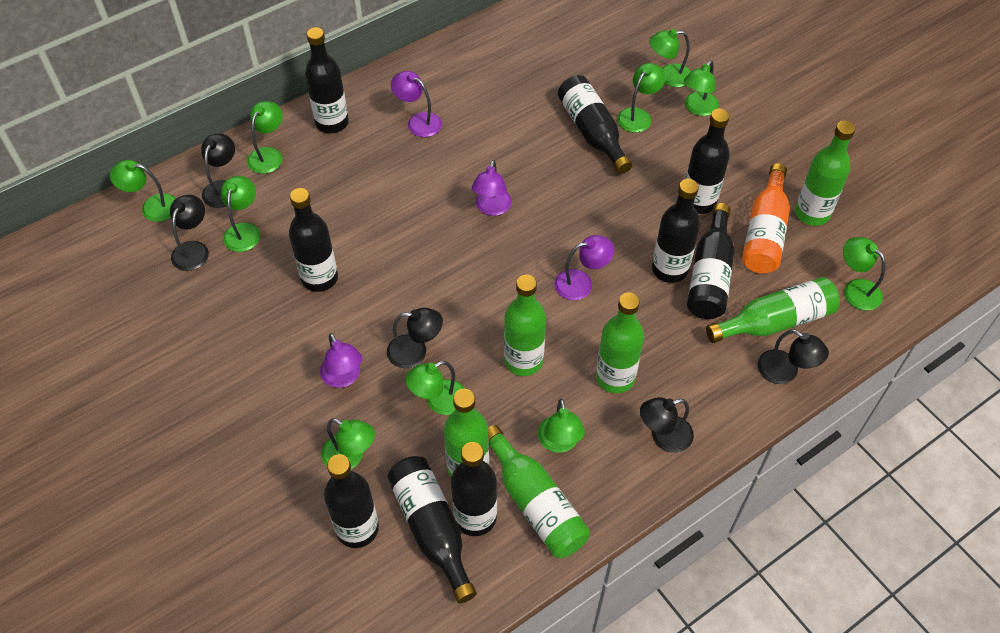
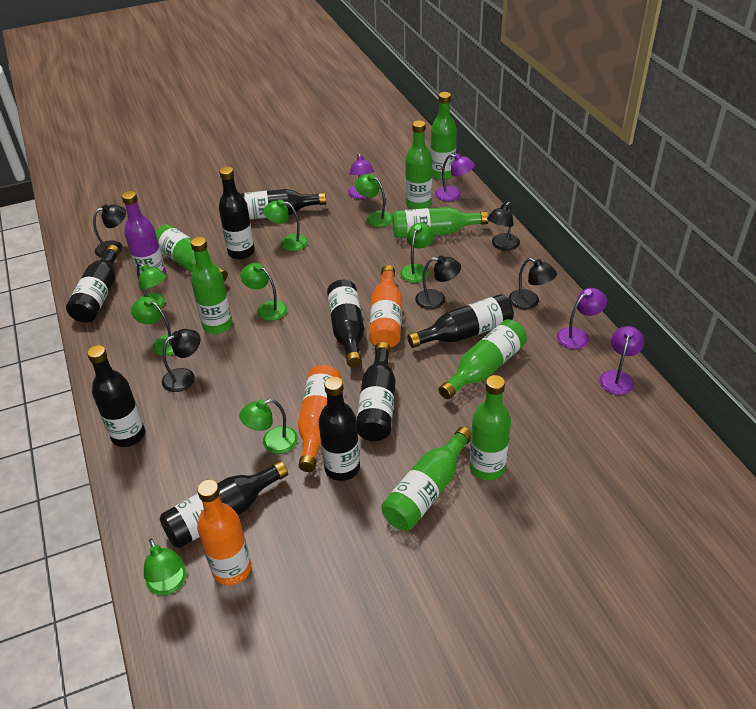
green bottle: 6 -> 8
green lamp: 10 -> 8
orange bottle: 1 -> 3
purple bottle: 0 -> 1

